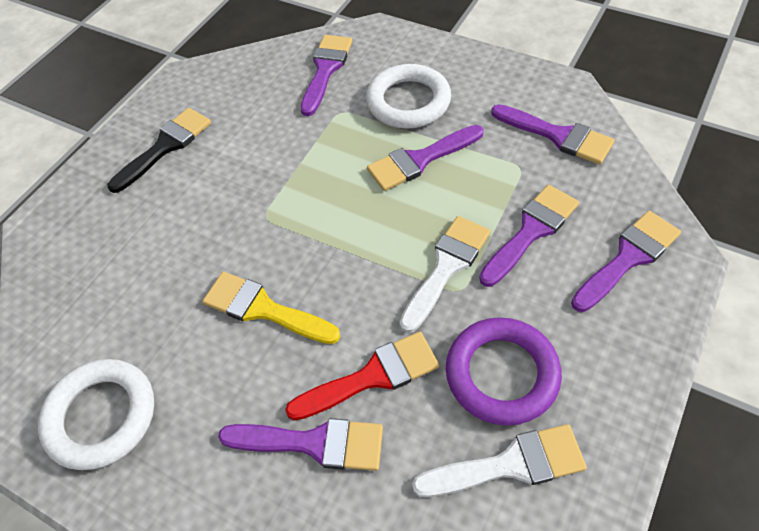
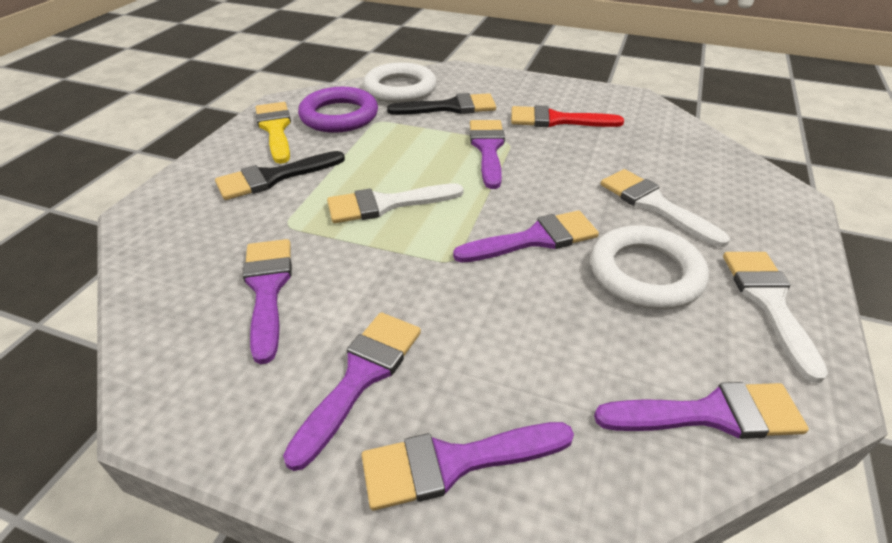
black brush: 1 -> 2
white brush: 2 -> 3

